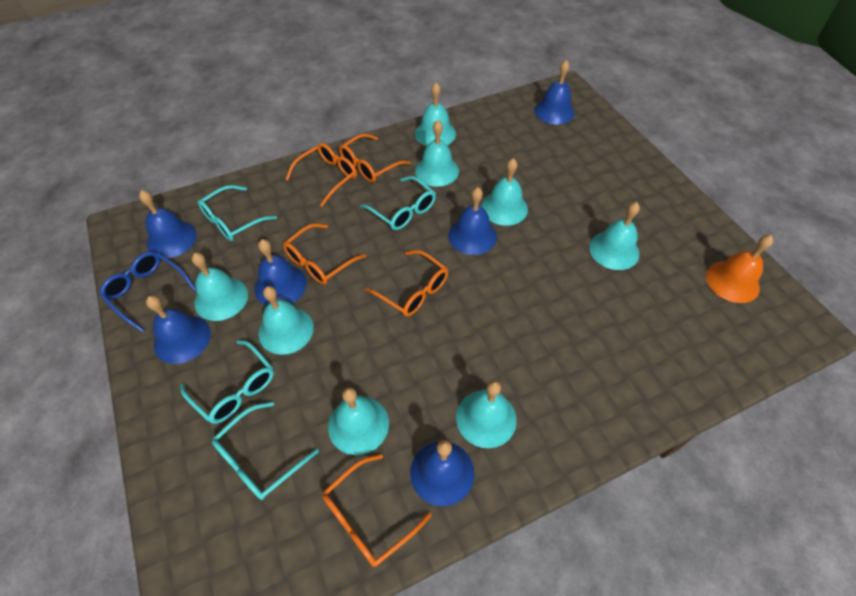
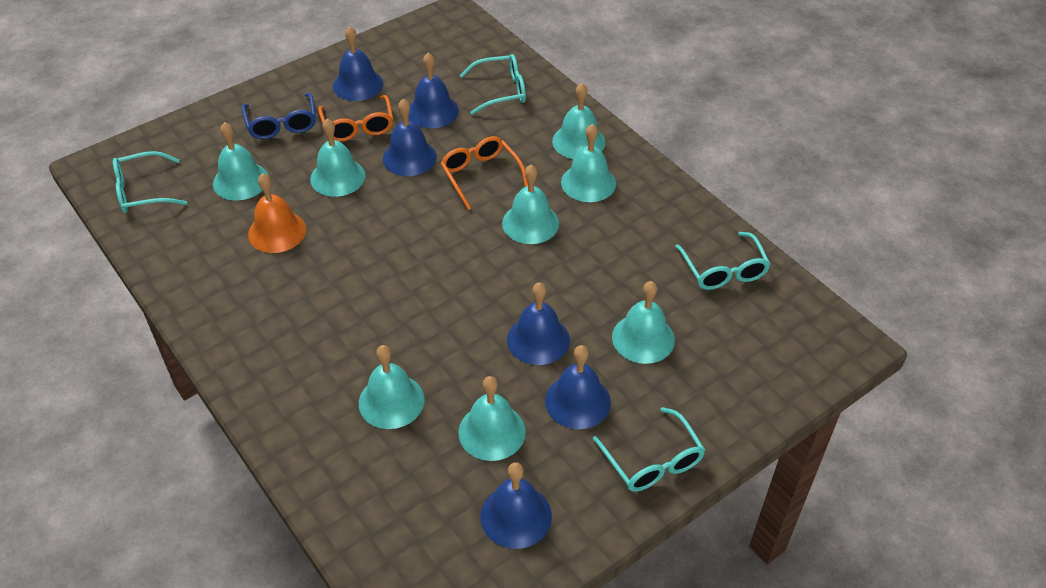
orange glasses: 5 -> 2

